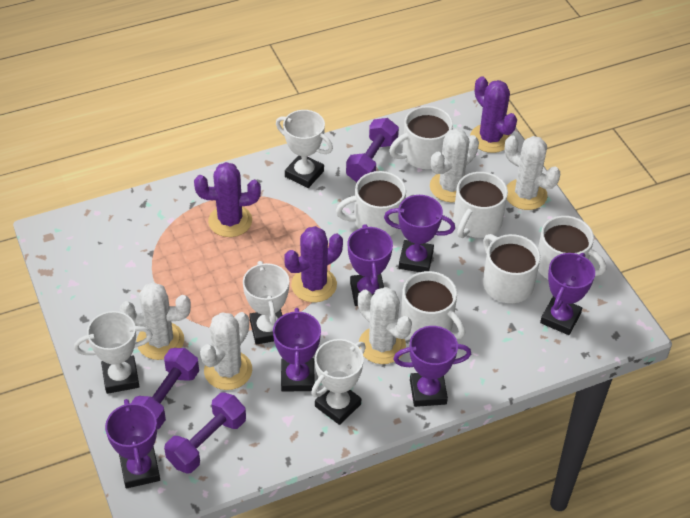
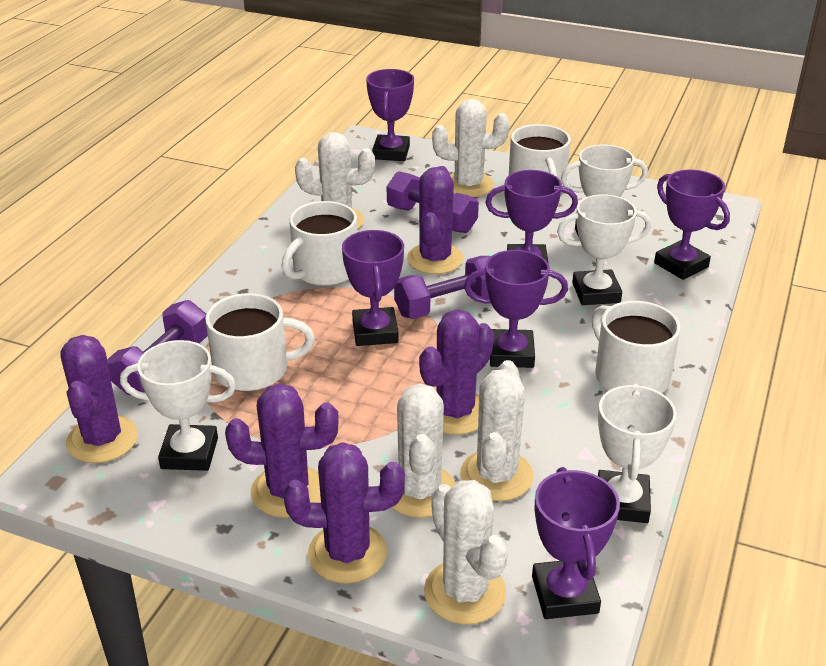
purple cactus: 3 -> 5
white mug: 6 -> 4

